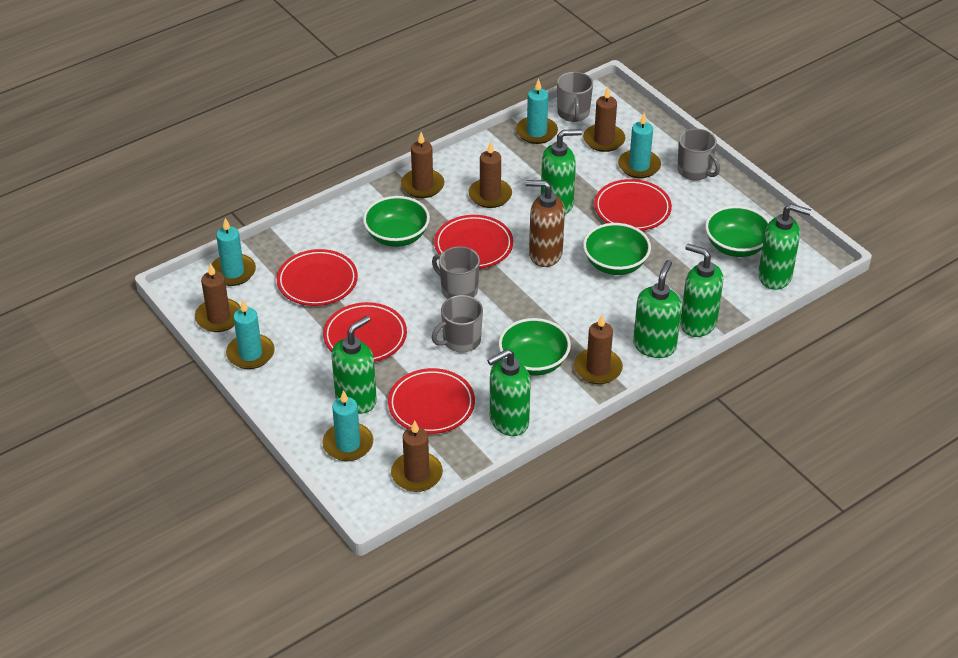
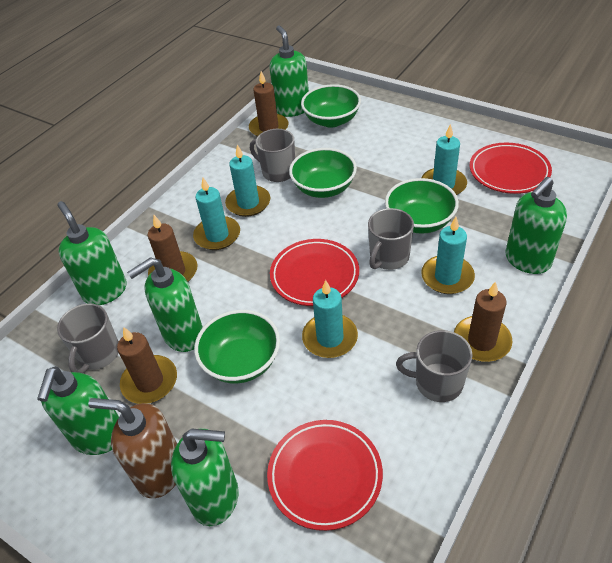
brown candle: 6 -> 4
red plate: 5 -> 3

